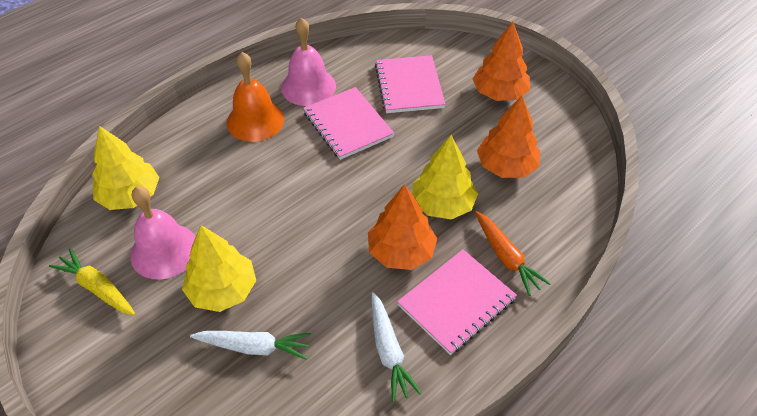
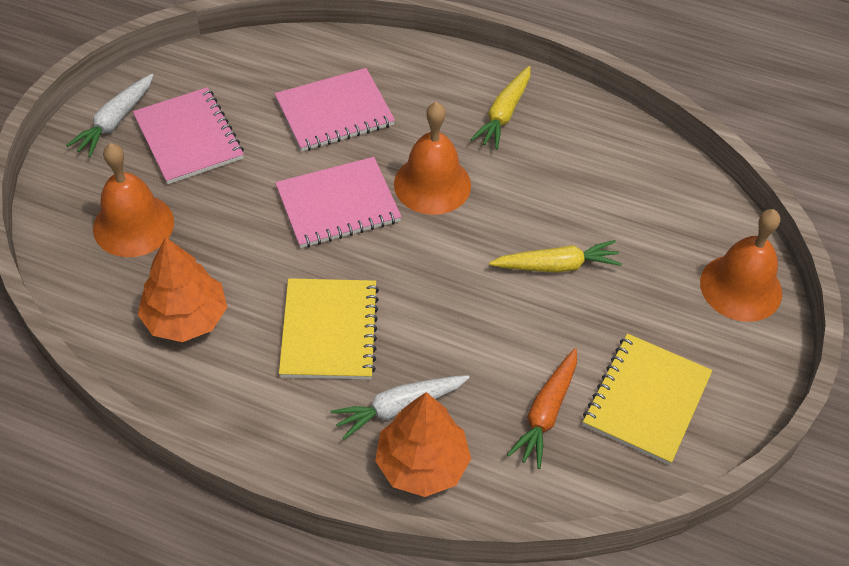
orange bell: 1 -> 3
orange tree: 3 -> 2
pink bell: 2 -> 0
yellow carrot: 1 -> 2
yellow notebook: 0 -> 2
yellow tree: 3 -> 0

